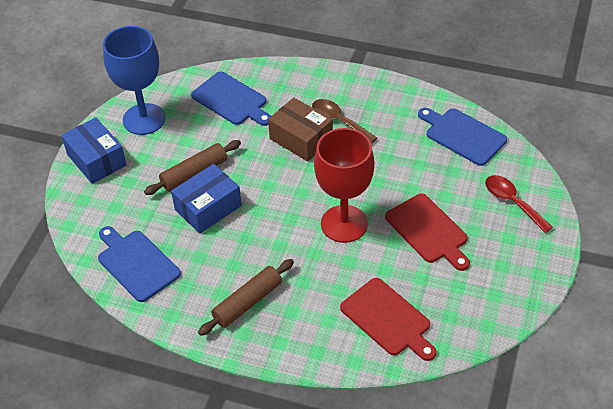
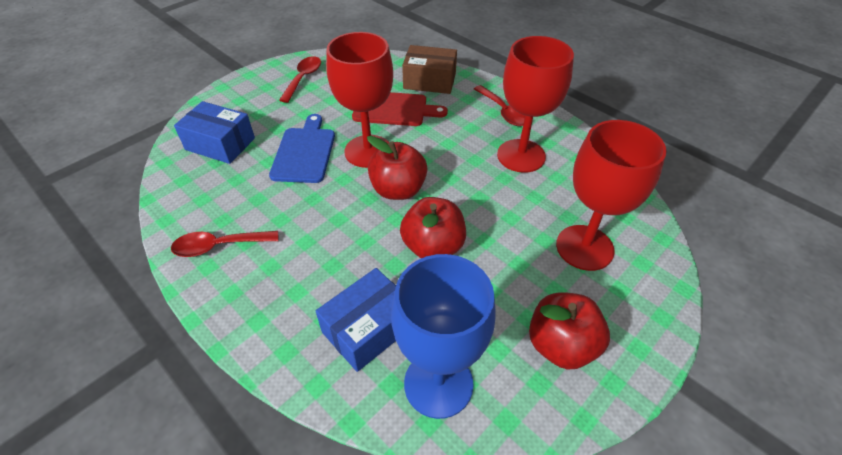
blue cutting board: 3 -> 1
brown rolling pin: 2 -> 0
brown spoon: 1 -> 0
red apple: 0 -> 3
red cutting board: 2 -> 1
red goblet: 1 -> 3
red spoon: 1 -> 3

